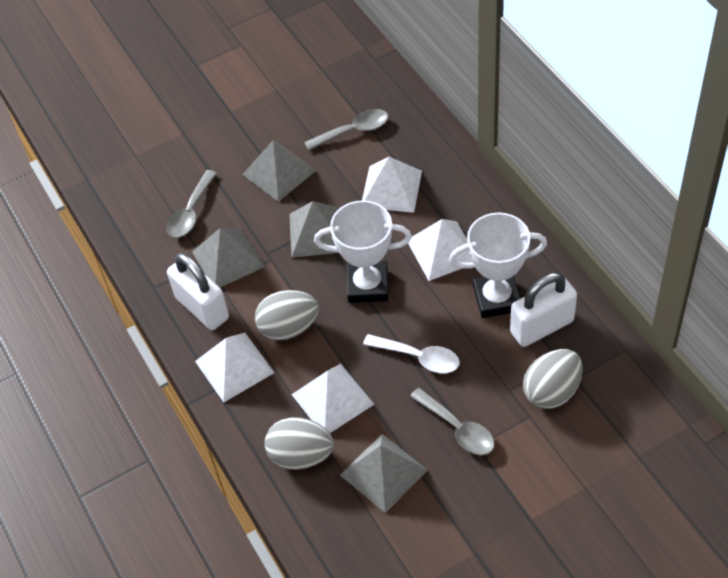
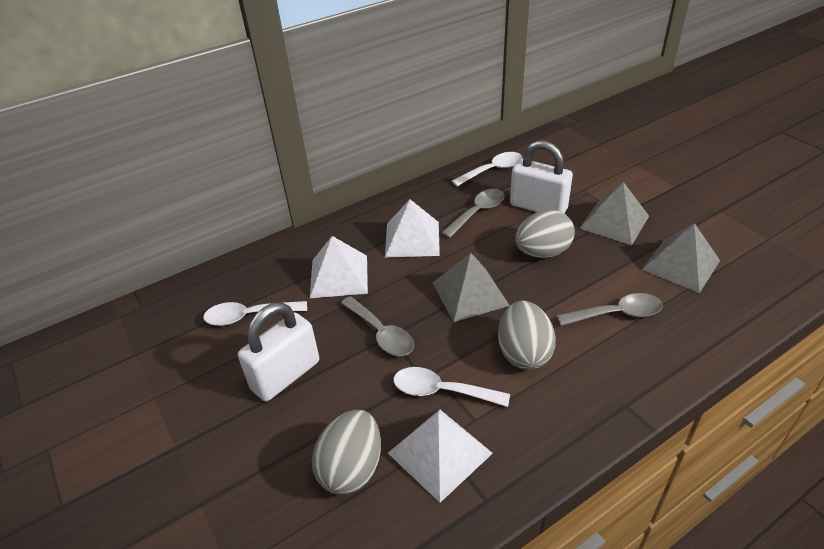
grey pyramid: 4 -> 3
white pyramid: 4 -> 3
white spoon: 1 -> 3
white trophy: 2 -> 0

